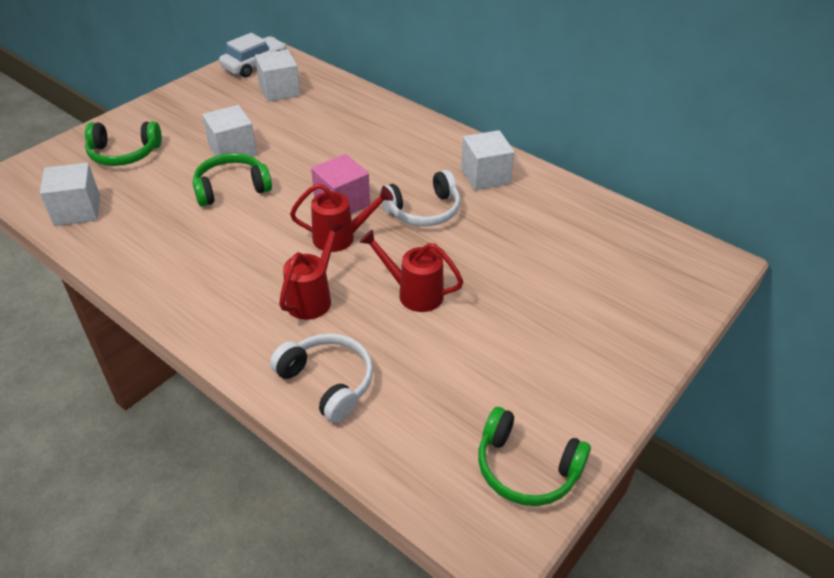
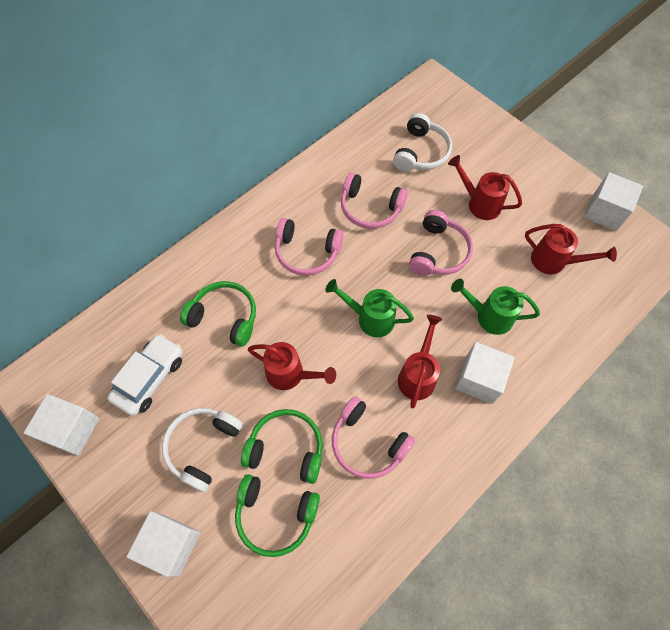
green watering can: 0 -> 2
pink cube: 1 -> 0
pink headphones: 0 -> 4
red watering can: 3 -> 4

